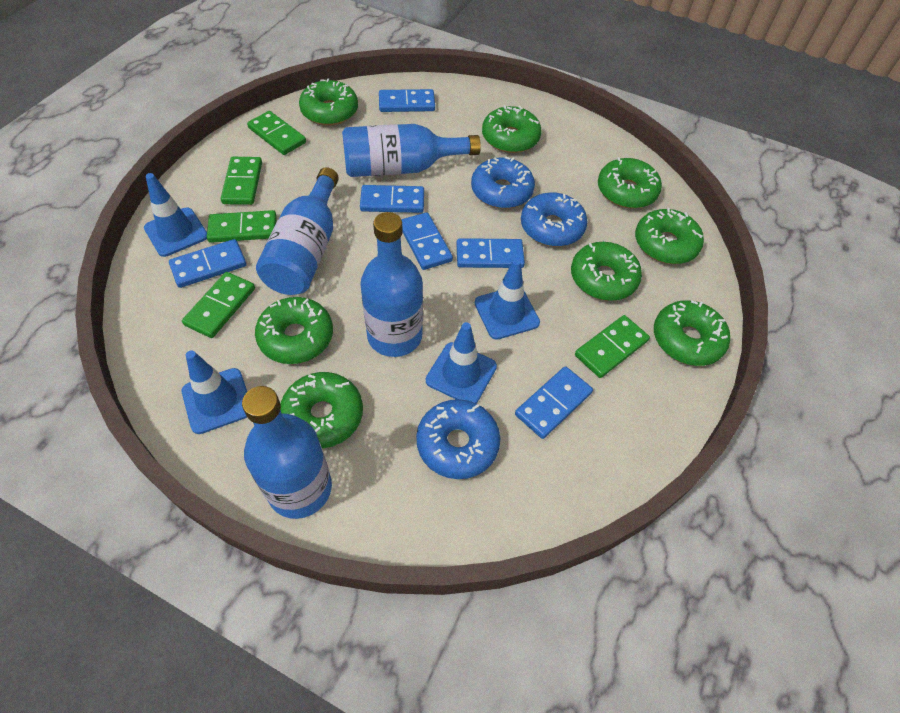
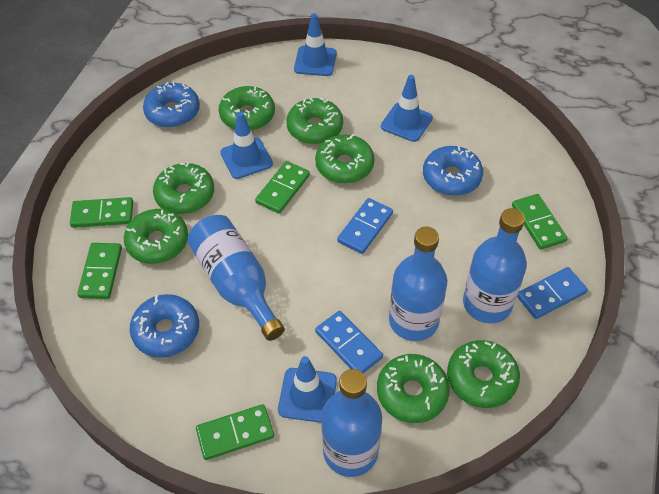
blue domino: 6 -> 3
green donut: 8 -> 7

